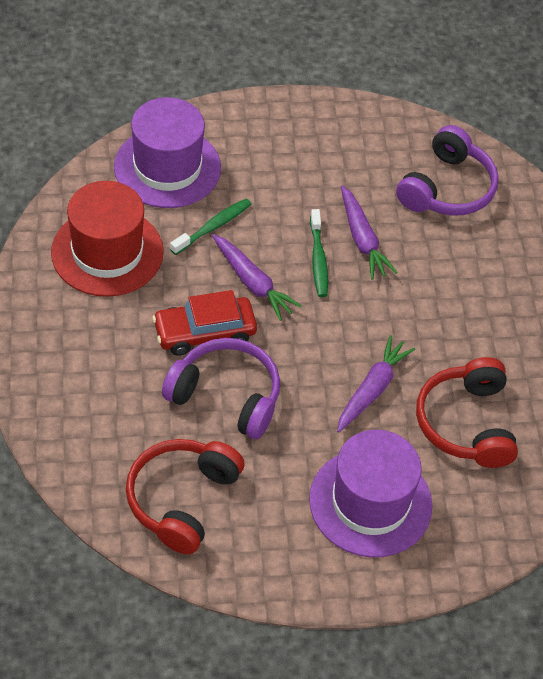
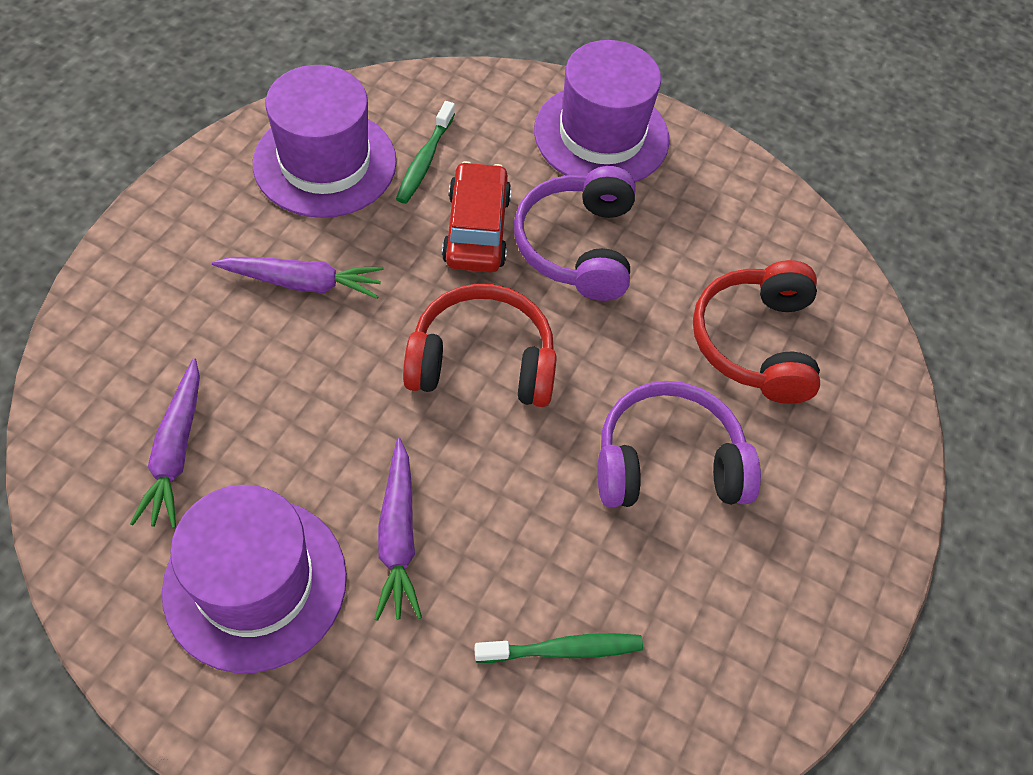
purple hat: 2 -> 3
red hat: 1 -> 0

